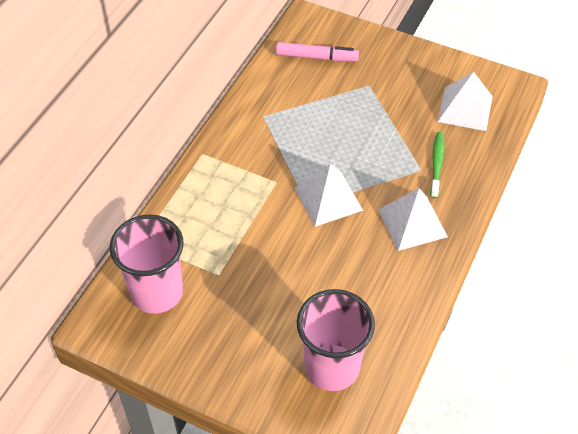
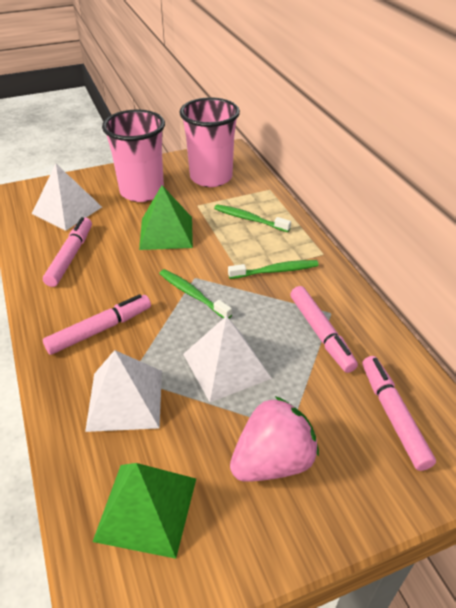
green pyramid: 0 -> 2
green toothbrush: 1 -> 3
pink marker: 1 -> 4
pink strawberry: 0 -> 1

